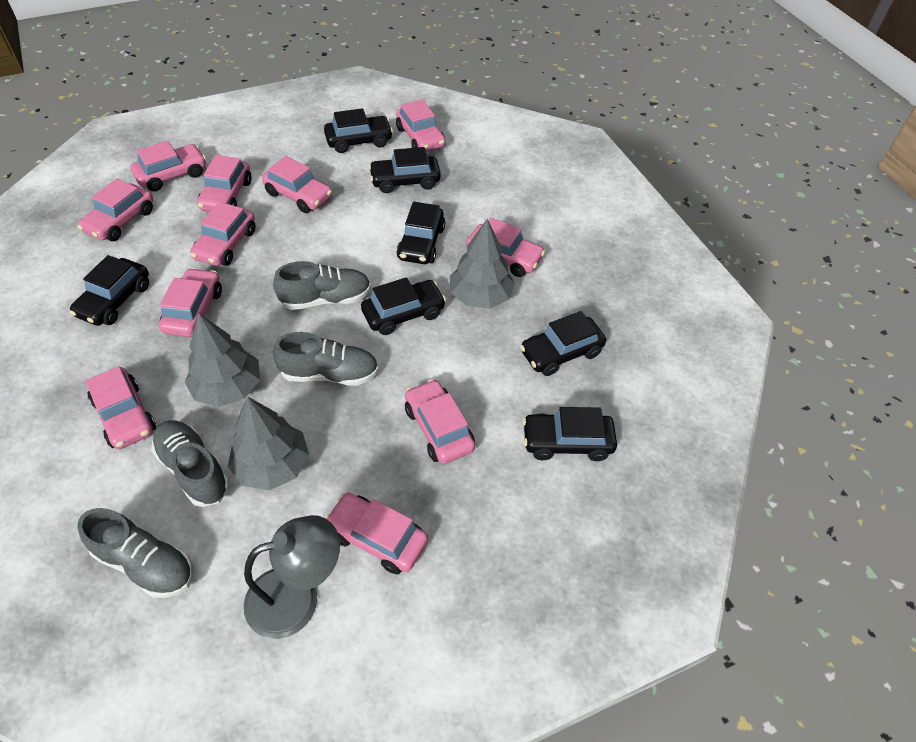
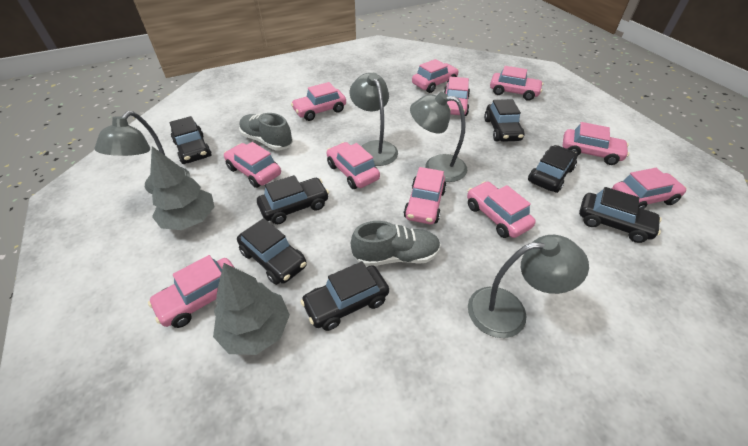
grey lamp: 1 -> 4
grey shoe: 4 -> 2
grey tree: 3 -> 2

